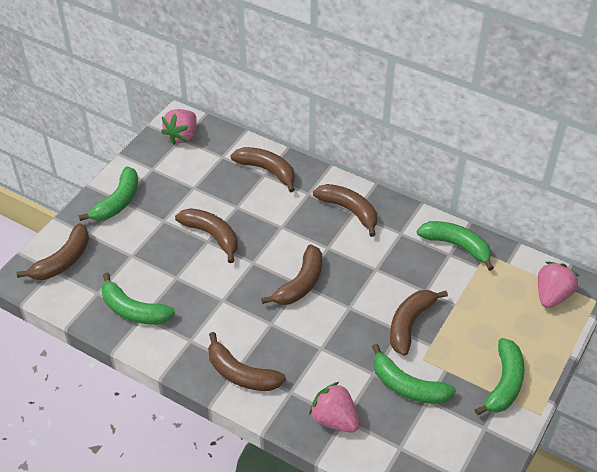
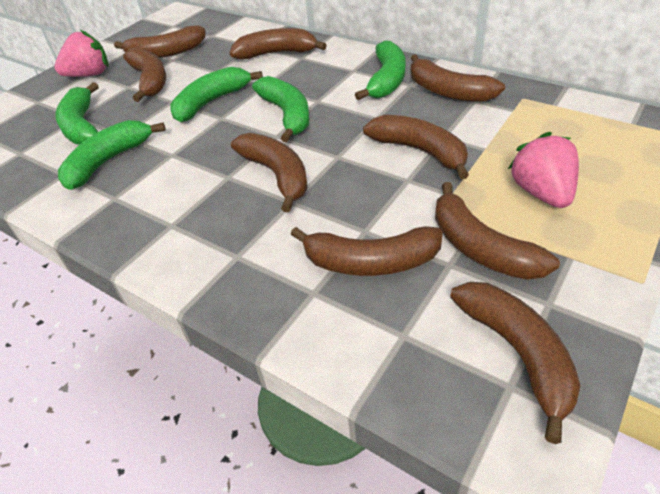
brown banana: 7 -> 9
pink strawberry: 3 -> 2

